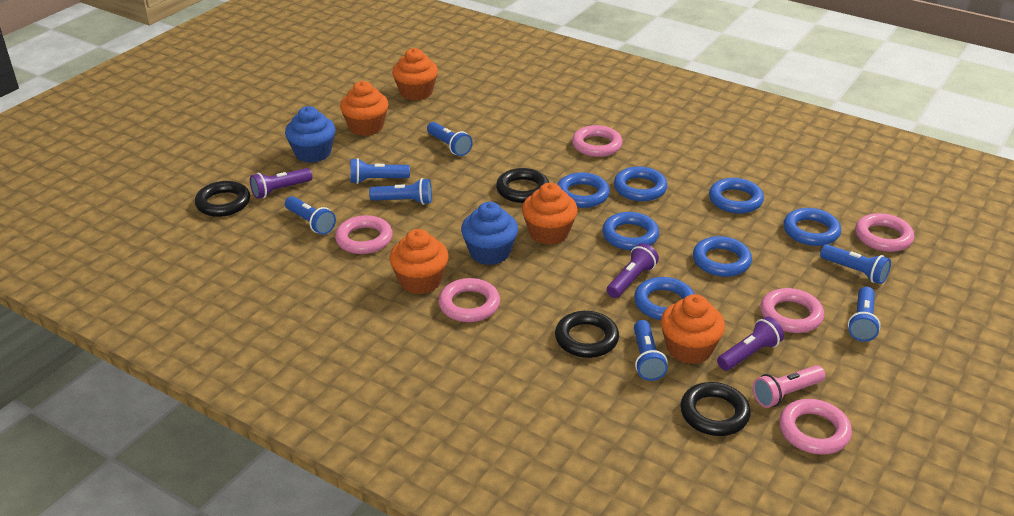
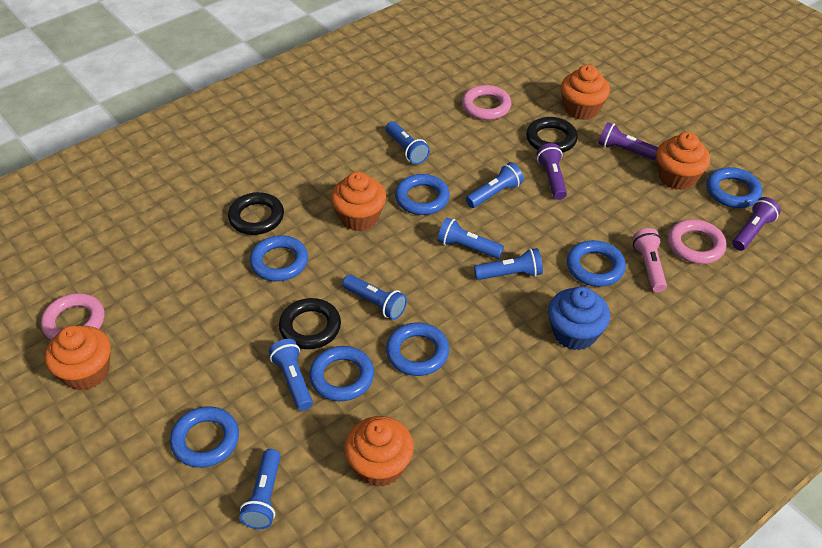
black ring: 4 -> 3
blue cupcake: 2 -> 1
pink ring: 6 -> 3

